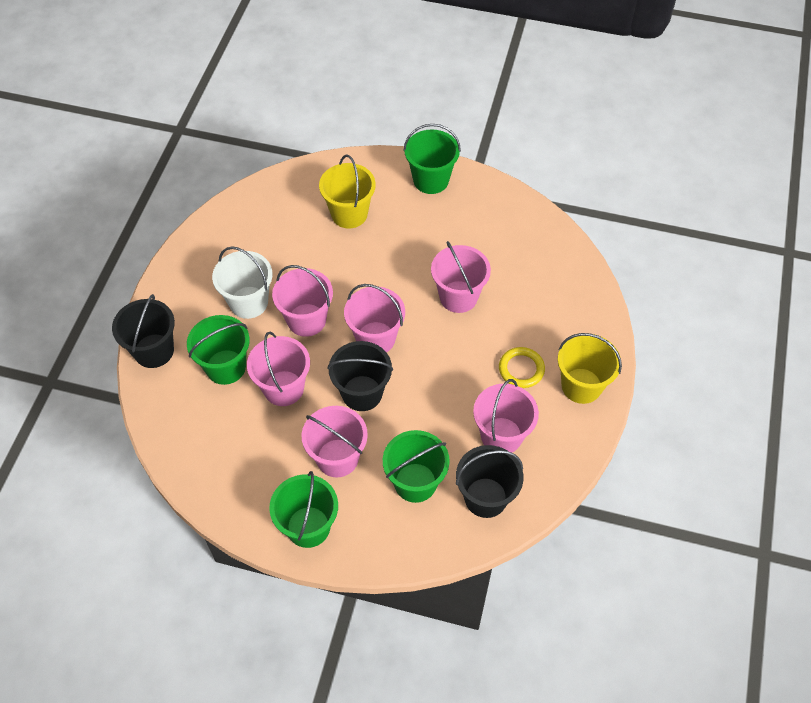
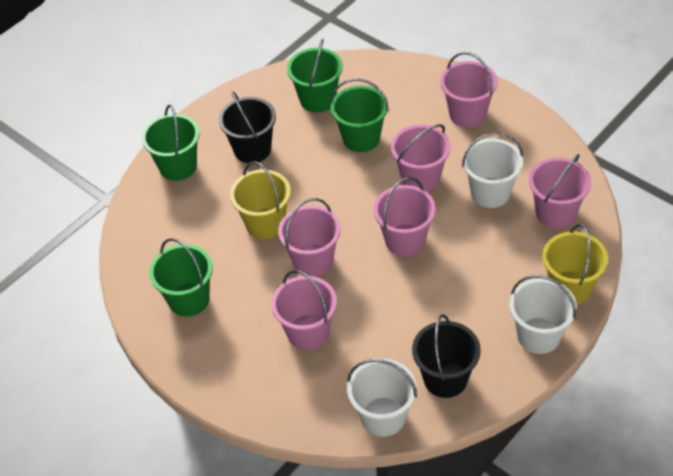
black bucket: 3 -> 2
white bucket: 1 -> 3
yellow ring: 1 -> 0

